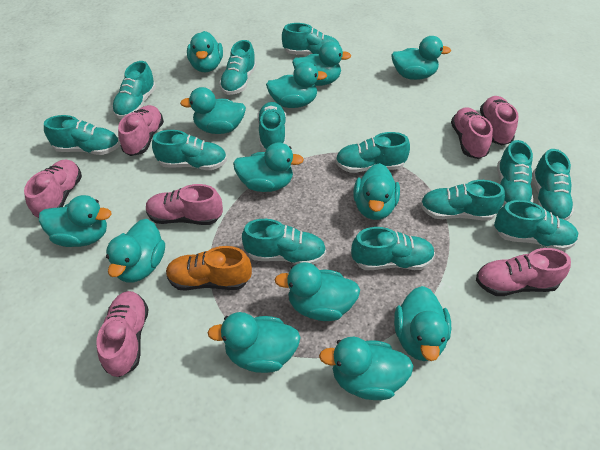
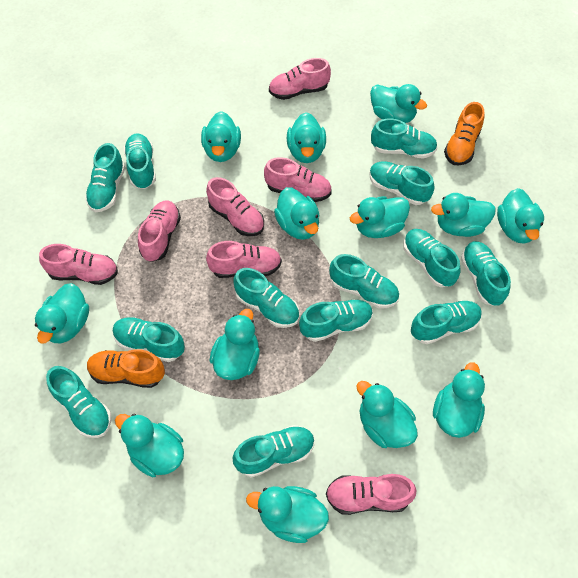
orange shoe: 1 -> 2

